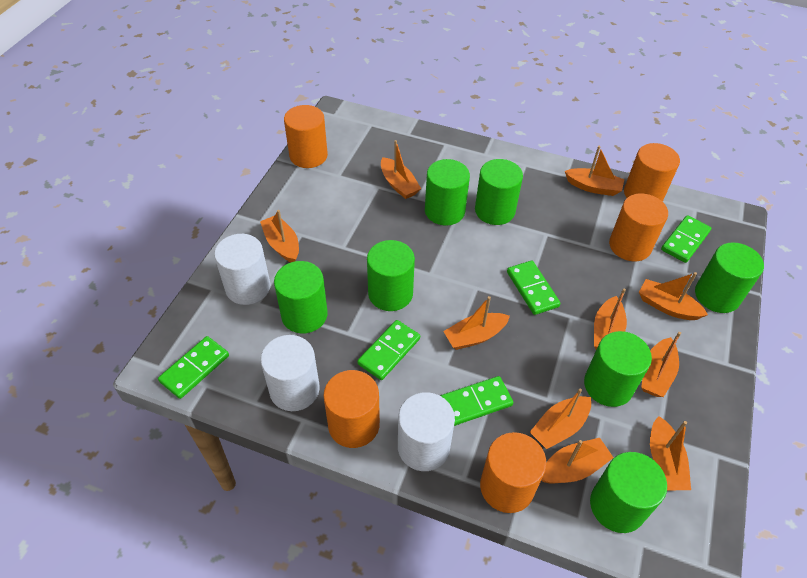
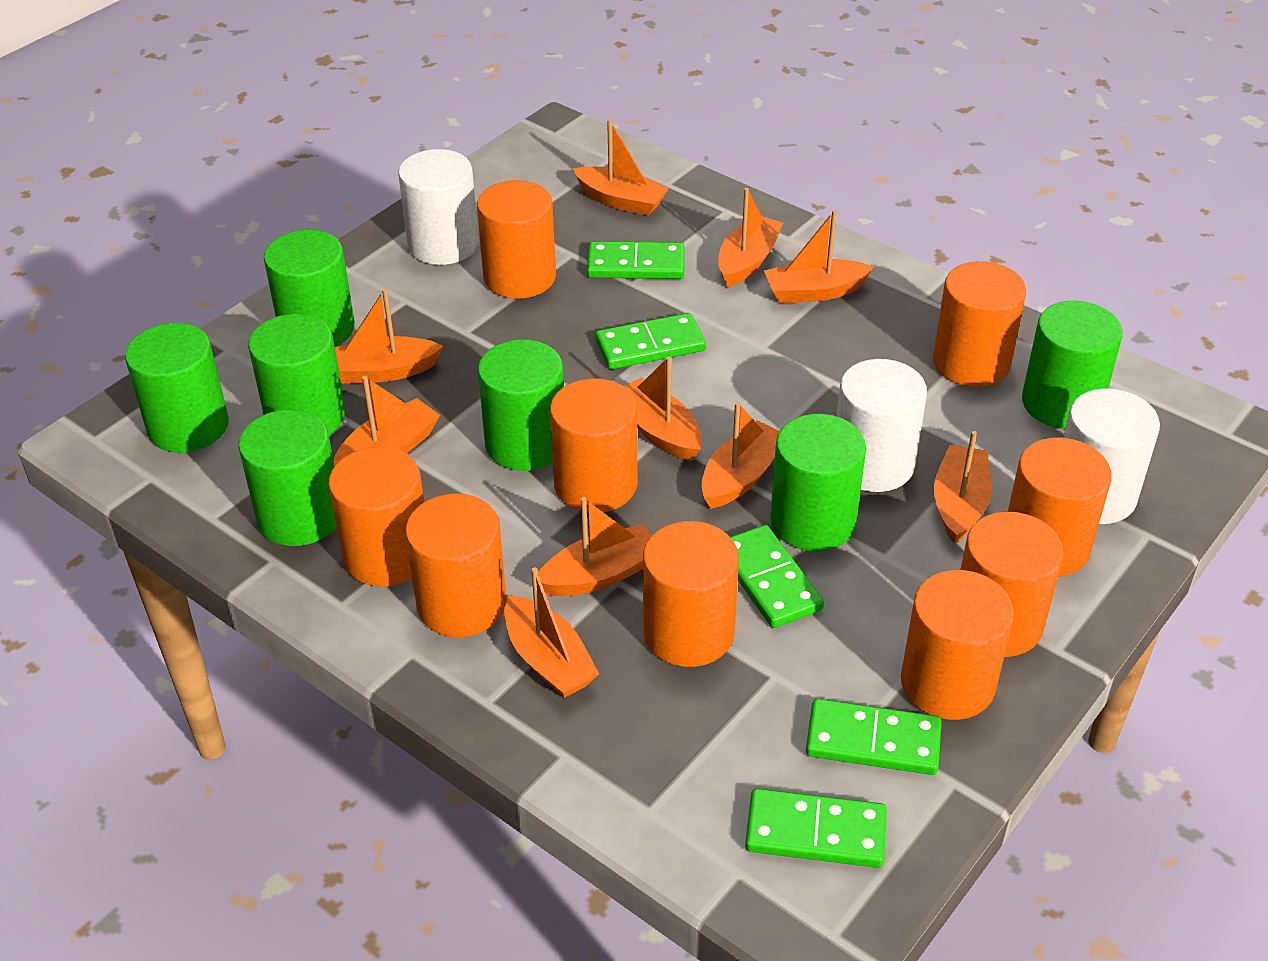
orange cylinder: 5 -> 9

